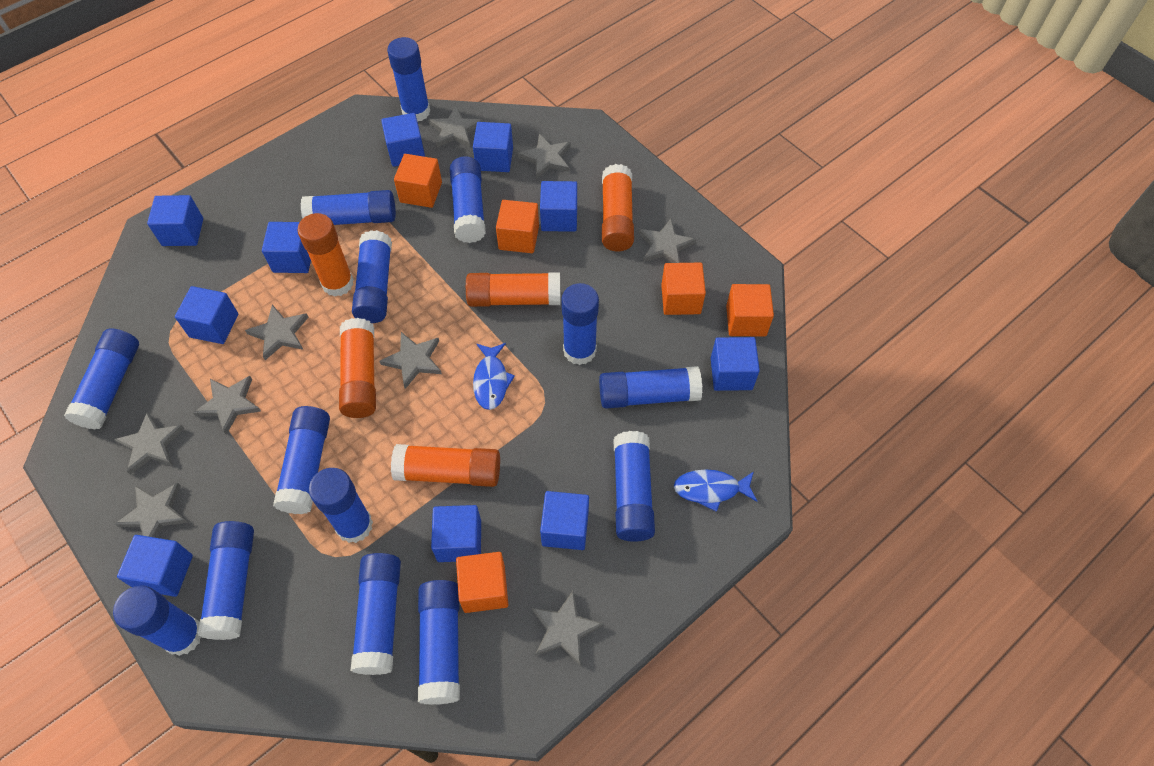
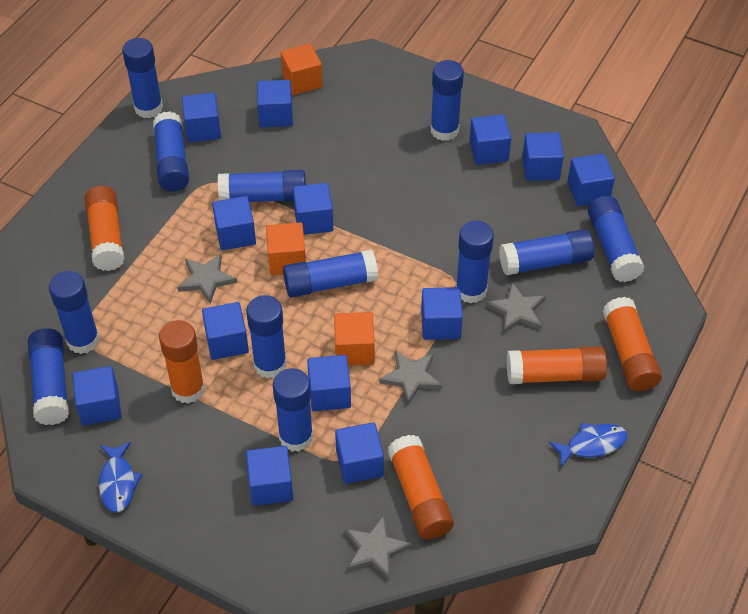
blue cube: 10 -> 13
blue glue stick: 14 -> 12
grey star: 9 -> 4
orange cube: 5 -> 3

